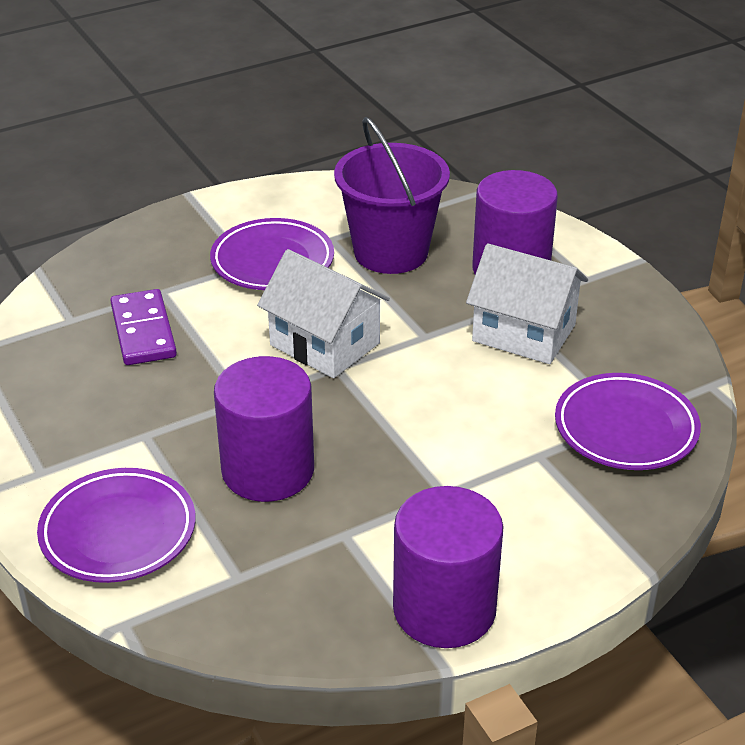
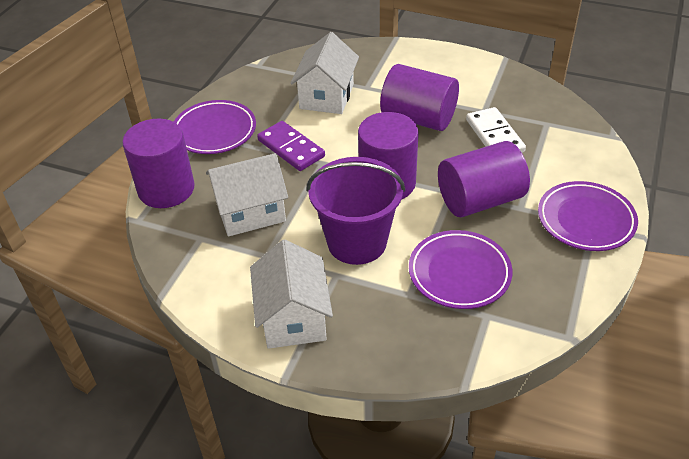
purple cylinder: 3 -> 4
white domino: 0 -> 1
white house: 2 -> 3

